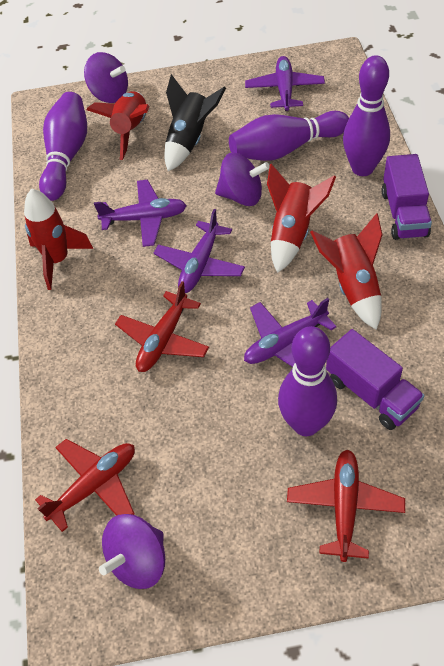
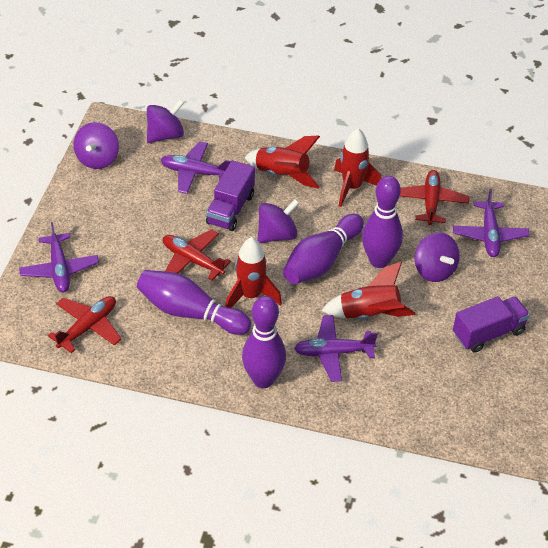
black rocket: 1 -> 0
purple spinning top: 3 -> 4

